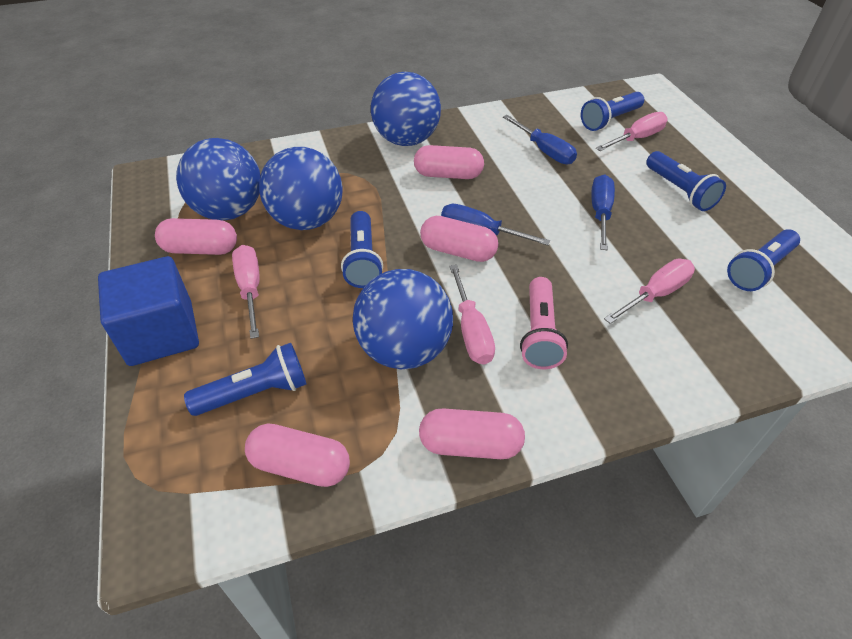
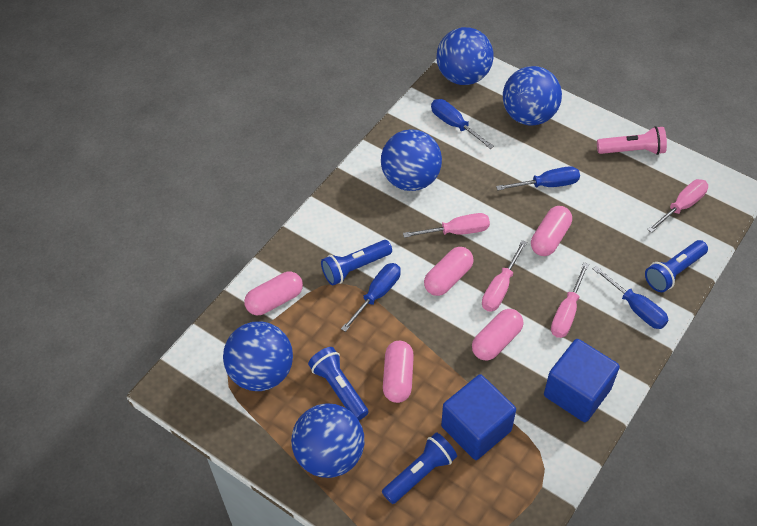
blue ball: 4 -> 5
blue cube: 1 -> 2
blue flashlight: 5 -> 4
blue screwdriver: 3 -> 4

